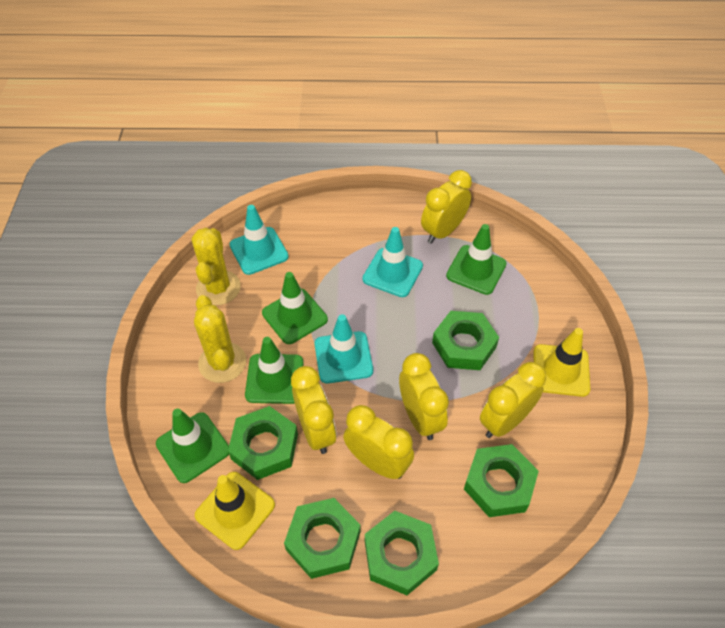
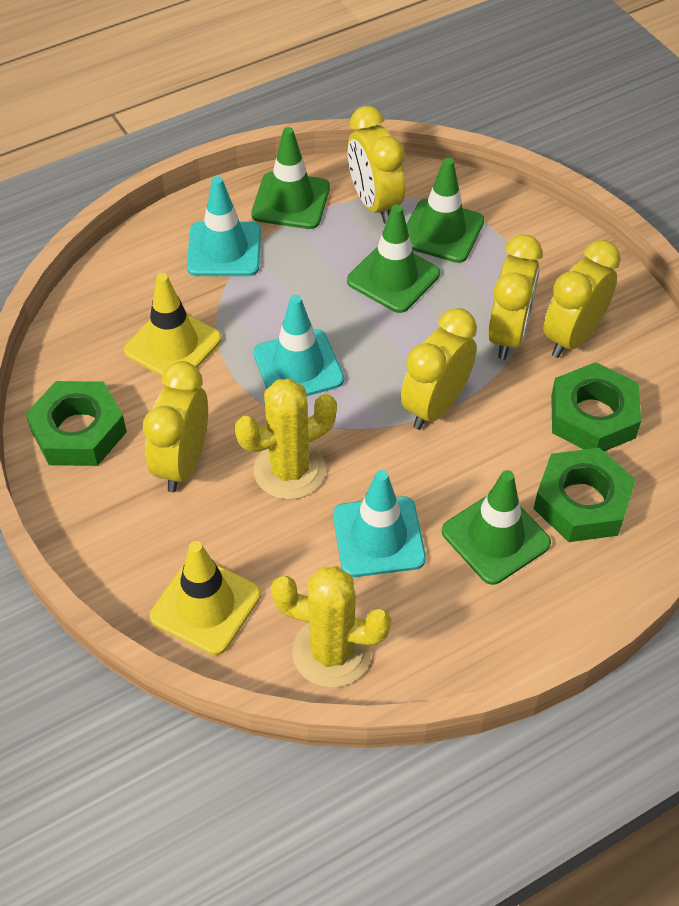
green nut: 5 -> 3

